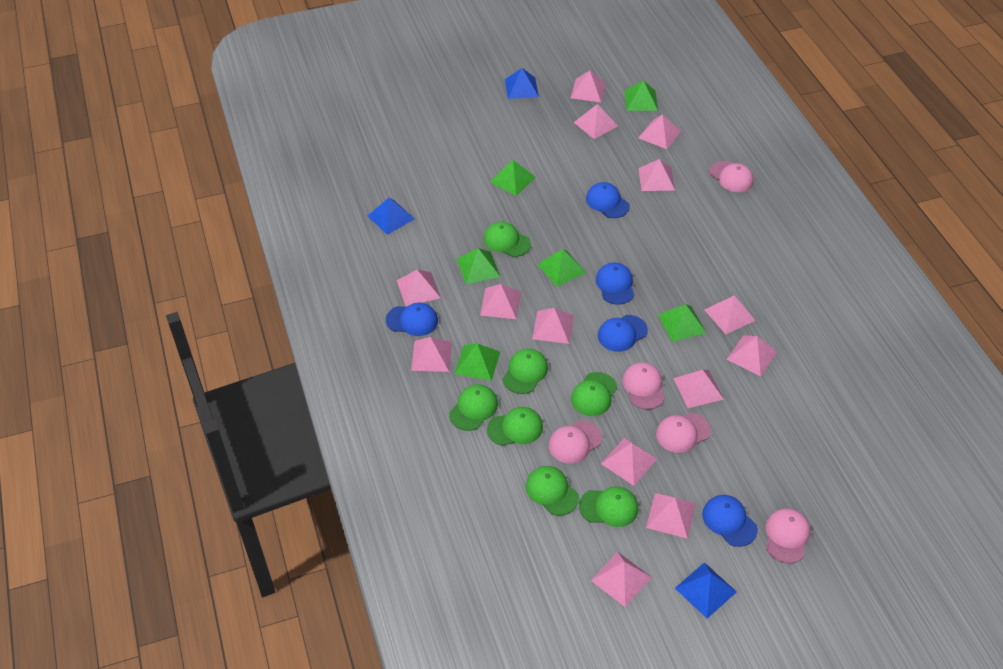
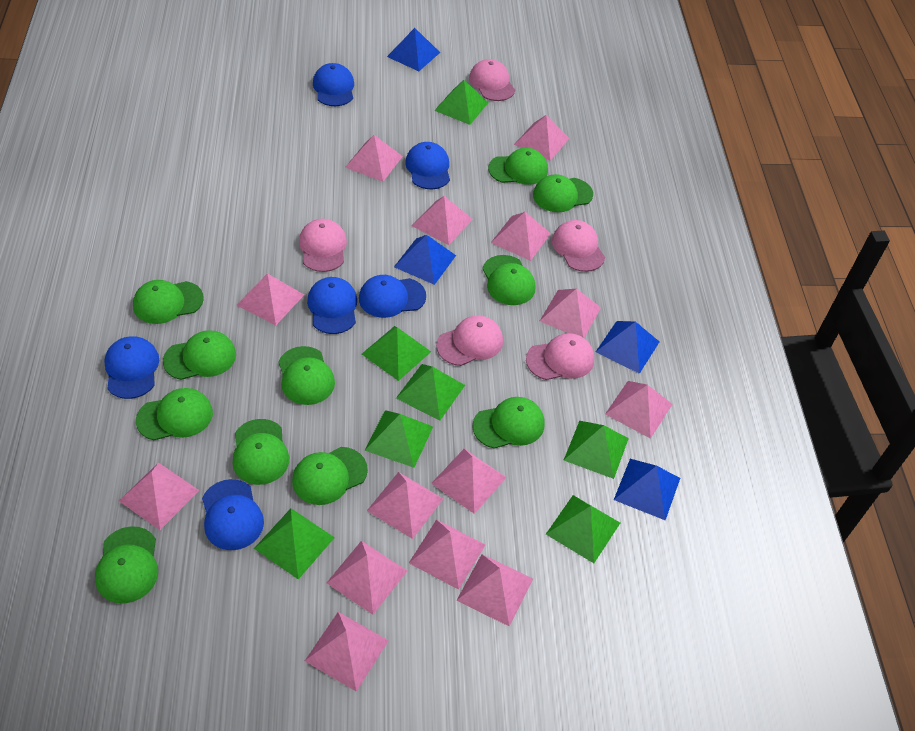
blue cap: 5 -> 6
blue pyramid: 3 -> 4
green cap: 7 -> 11
green pyramid: 6 -> 7

